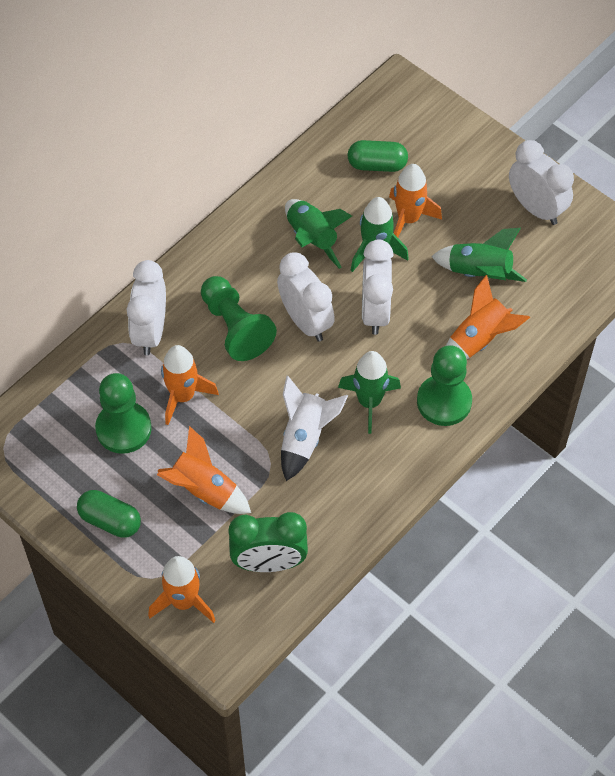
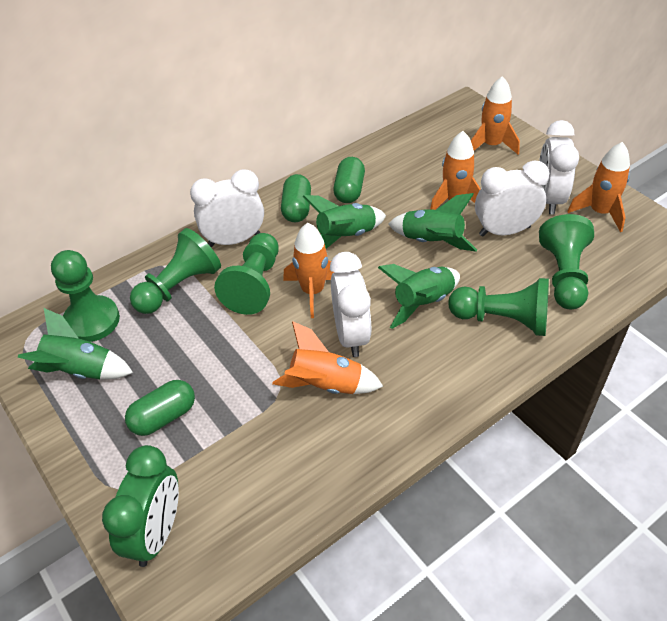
green capsule: 2 -> 3
green pawn: 3 -> 5
white rocket: 1 -> 0

